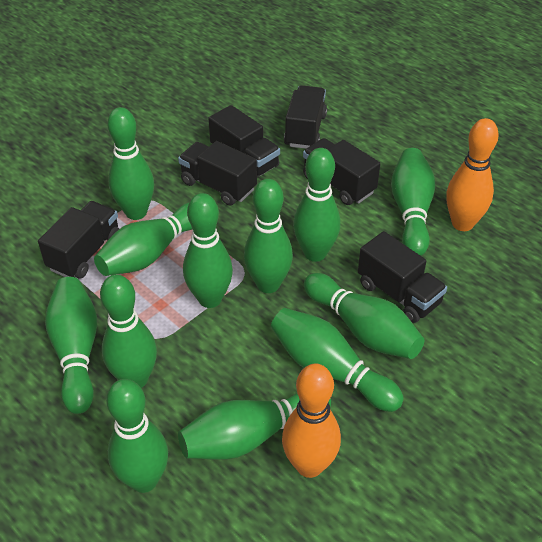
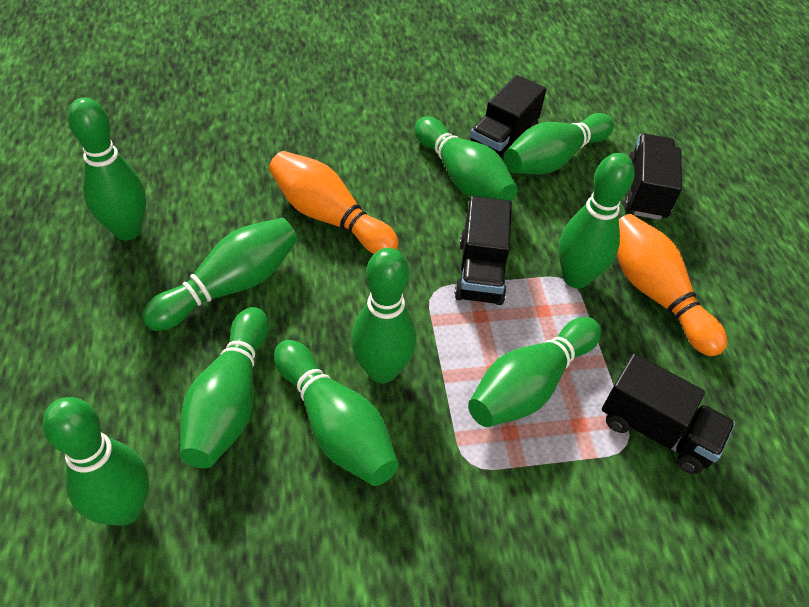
black truck: 6 -> 4
green bowling pin: 12 -> 10

